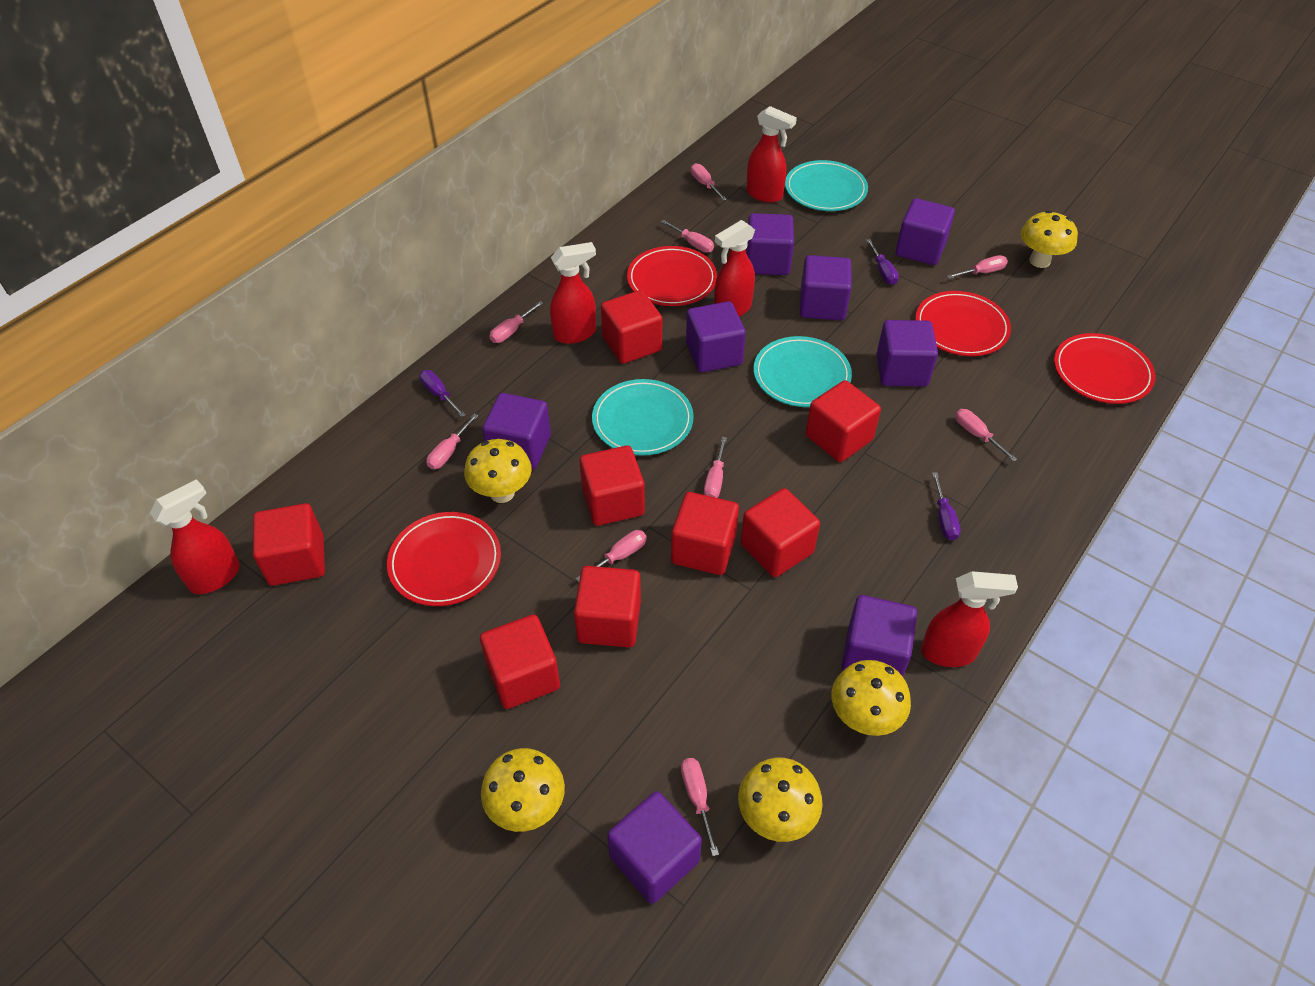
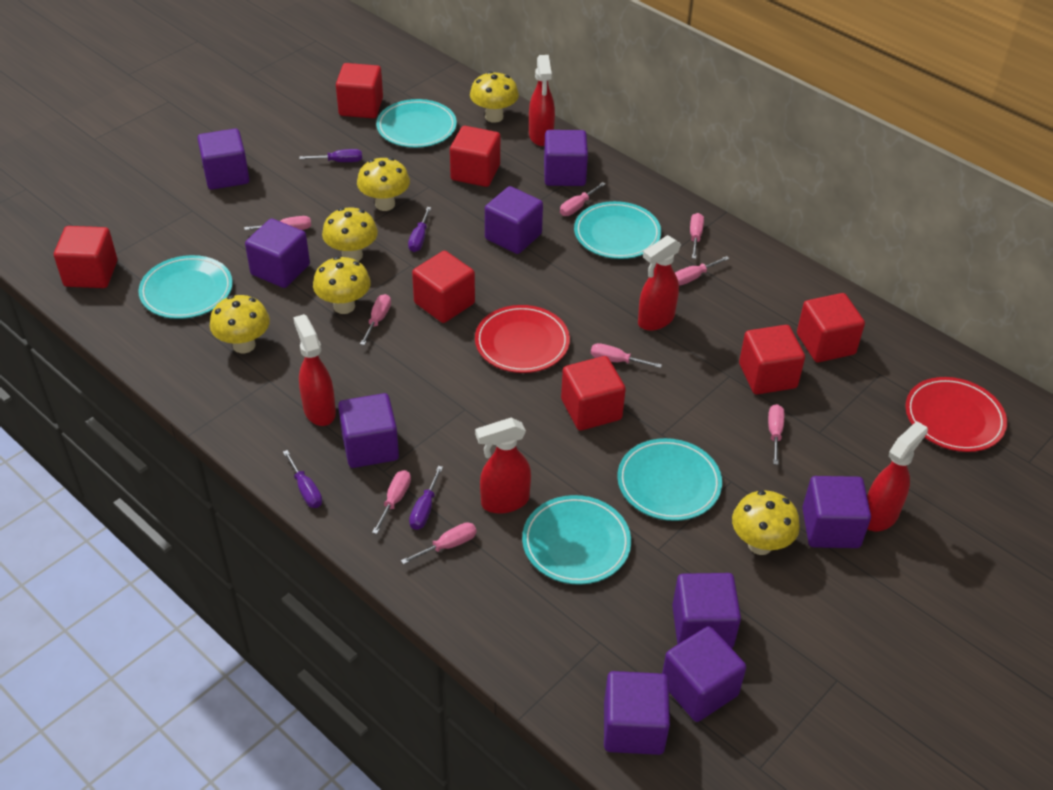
purple cube: 8 -> 9
purple screwdriver: 3 -> 4
red cube: 8 -> 7
red plate: 4 -> 2
turquoise plate: 3 -> 5
yellow mushroom: 5 -> 6

